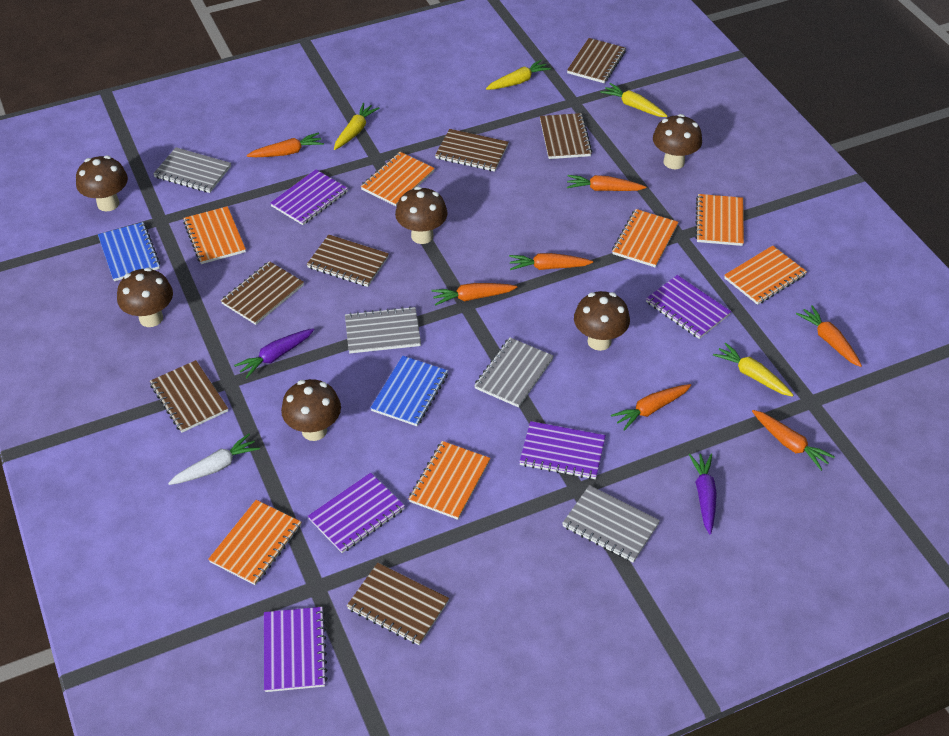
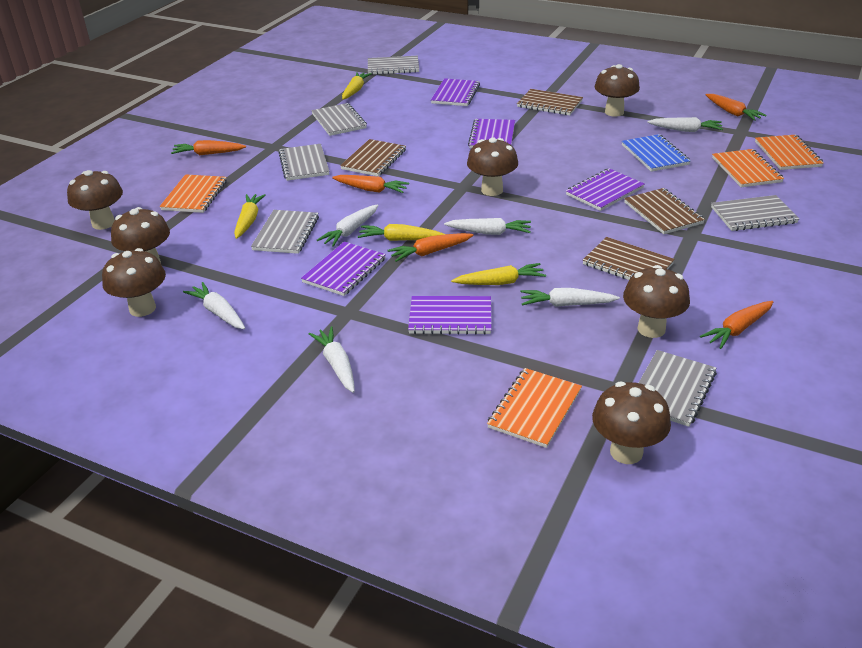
blue notebook: 2 -> 1
brown mushroom: 6 -> 7
brown notebook: 7 -> 4
grey notebook: 4 -> 6
orange carrot: 7 -> 5
orange notebook: 7 -> 4
purple carrot: 2 -> 0
white carrot: 1 -> 6

